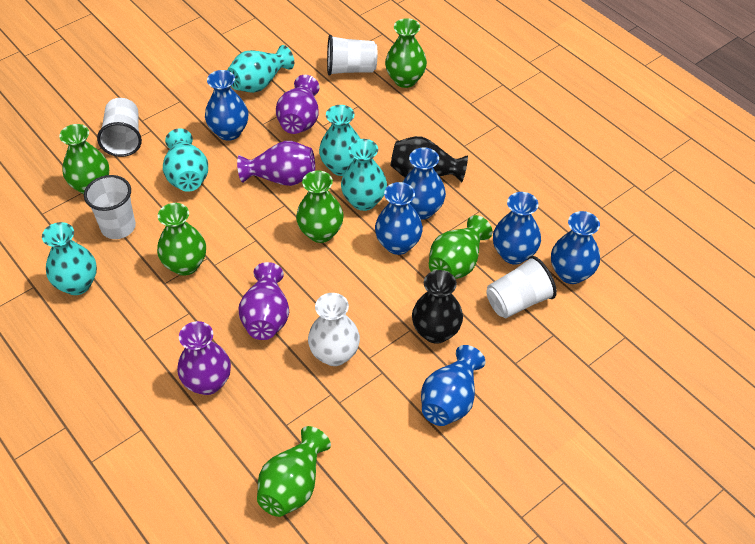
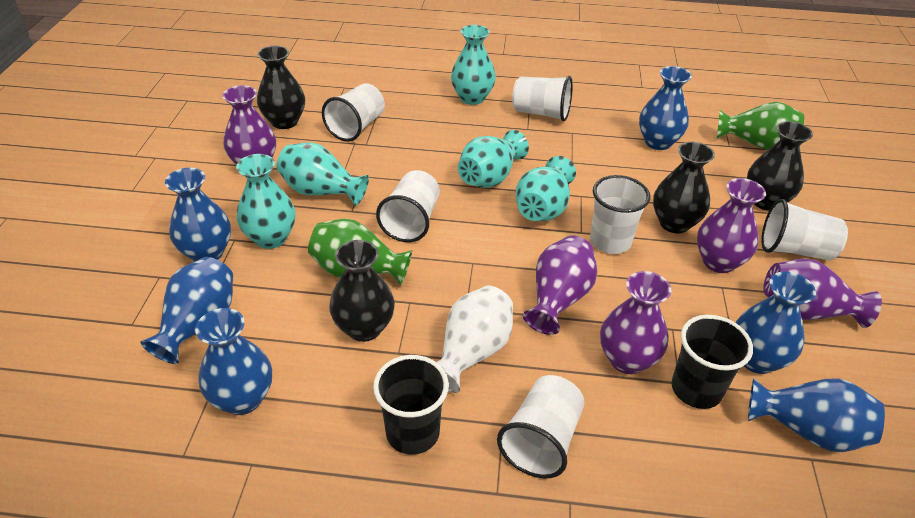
black cup: 0 -> 2
black vase: 2 -> 4
green vase: 6 -> 2
purple vase: 4 -> 5
white cup: 4 -> 6

